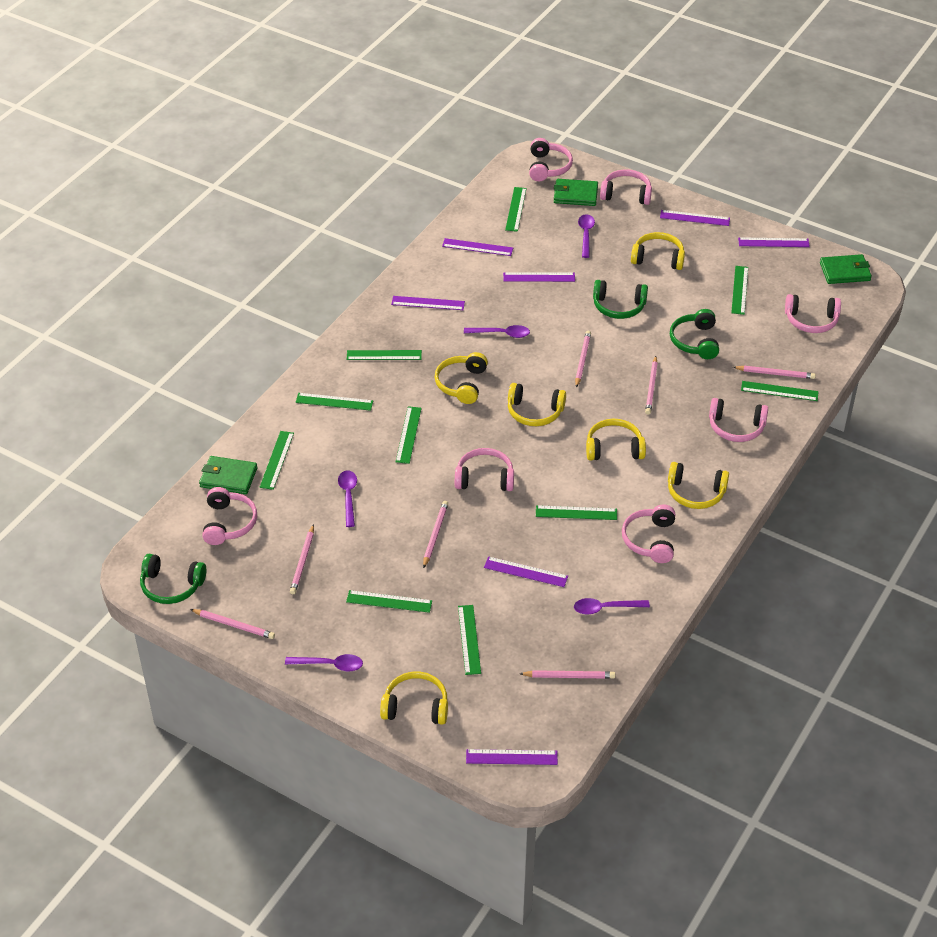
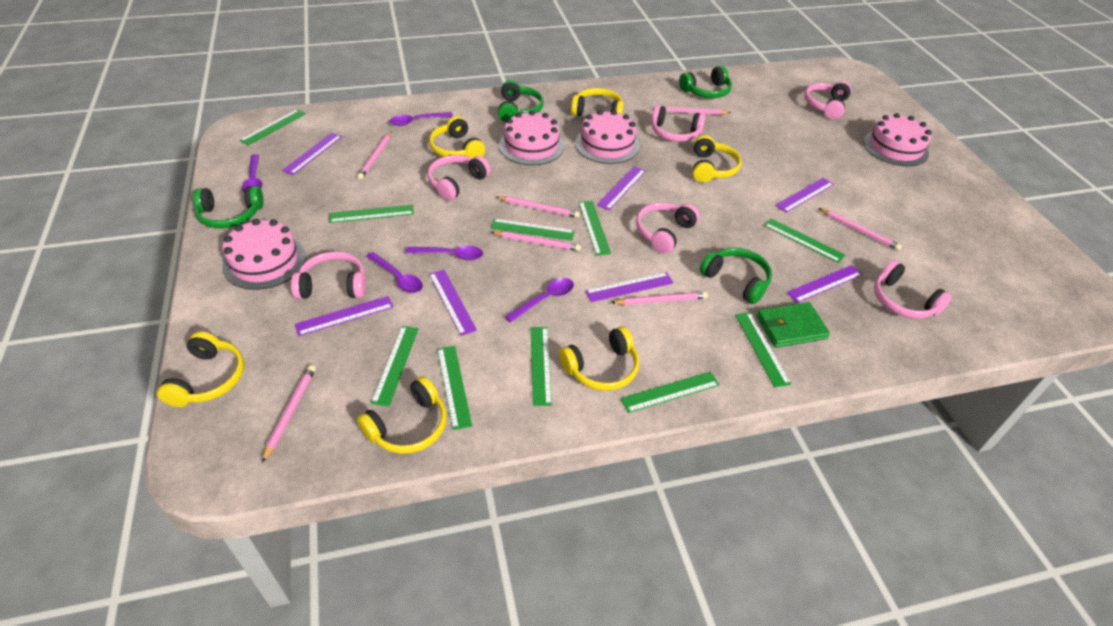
green headphones: 3 -> 4
green wallet: 3 -> 1
pink cake: 0 -> 4
pink headphones: 7 -> 6

